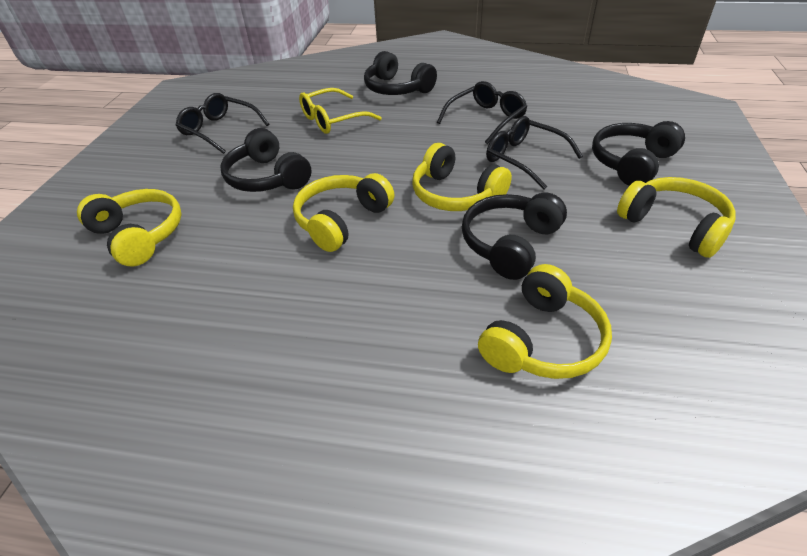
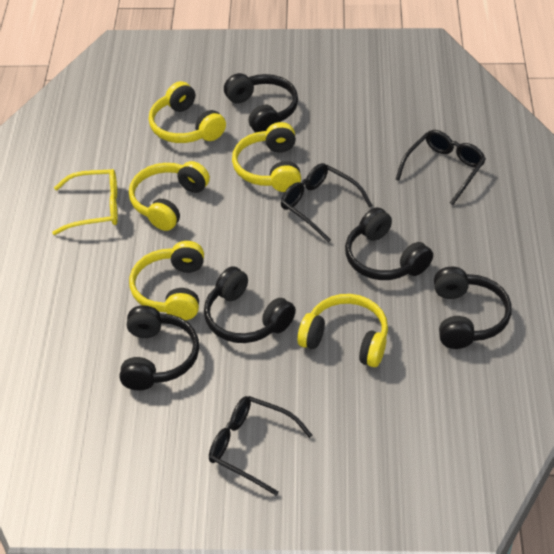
black headphones: 4 -> 5

